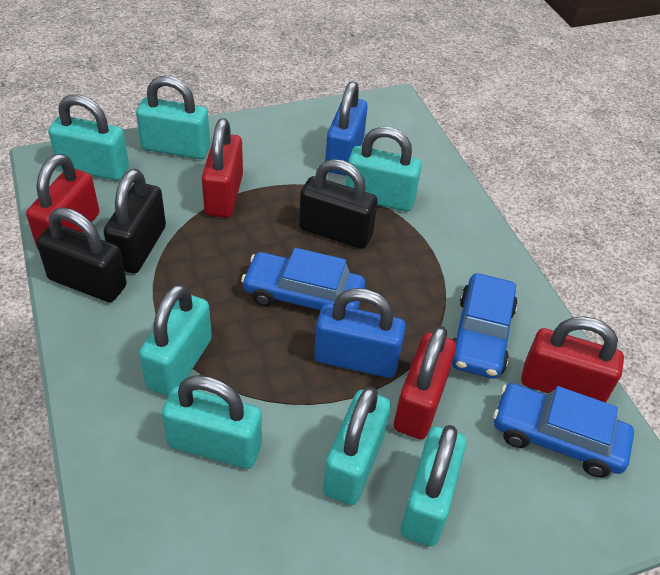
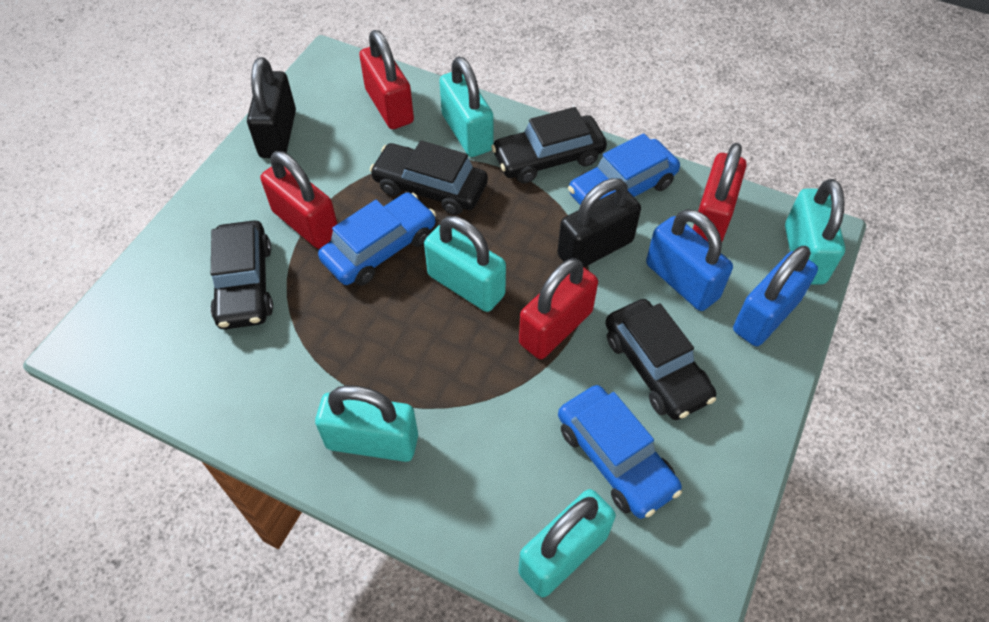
black car: 0 -> 4
black padlock: 3 -> 2
turquoise padlock: 7 -> 5

